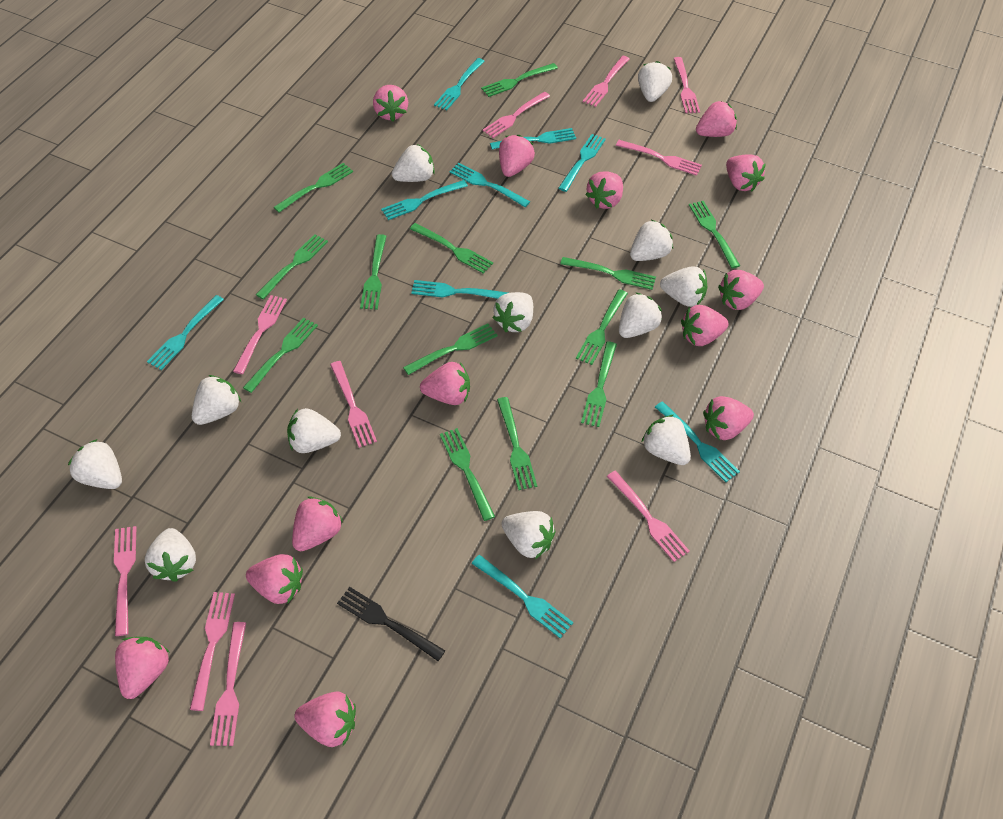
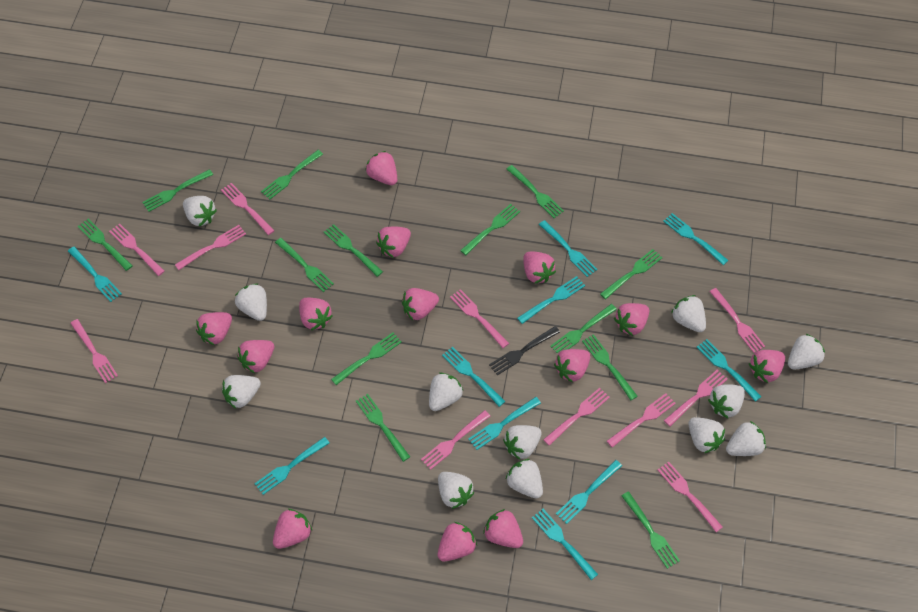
pink fork: 10 -> 11
turquoise fork: 9 -> 10

